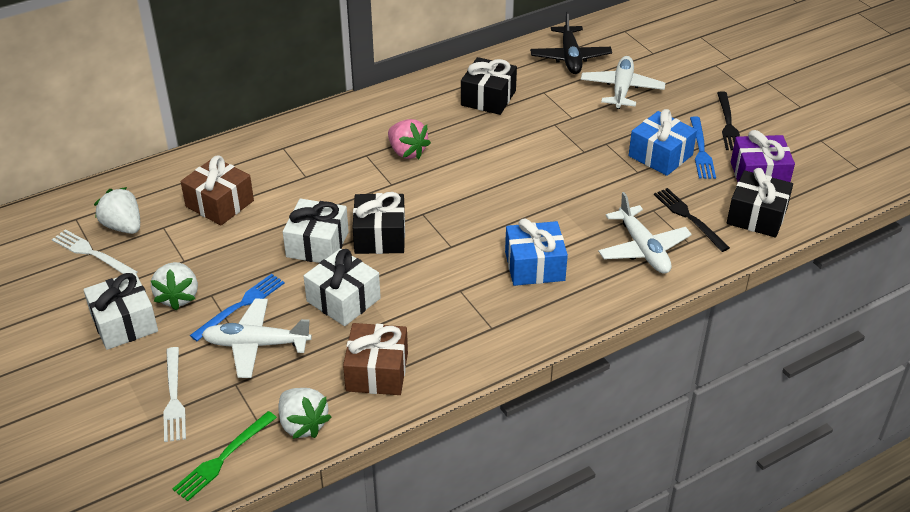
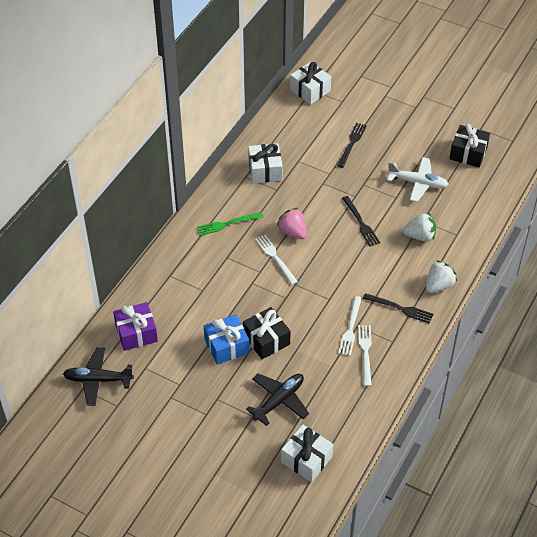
black fork: 2 -> 3
black gift: 3 -> 2
black plane: 1 -> 2
blue fork: 2 -> 0
blue gift: 2 -> 1
brown gift: 2 -> 0
white fork: 2 -> 3
white plane: 3 -> 1
white strawberry: 3 -> 2

